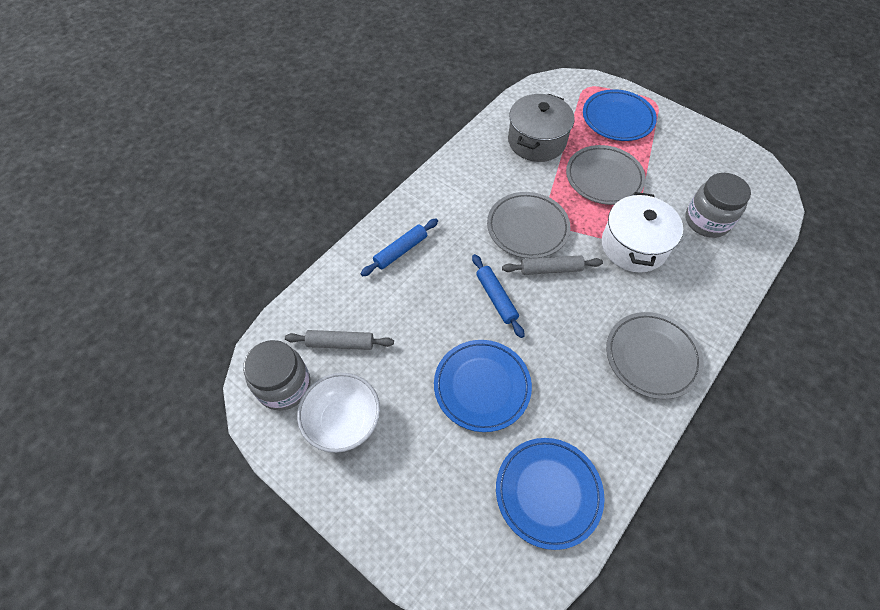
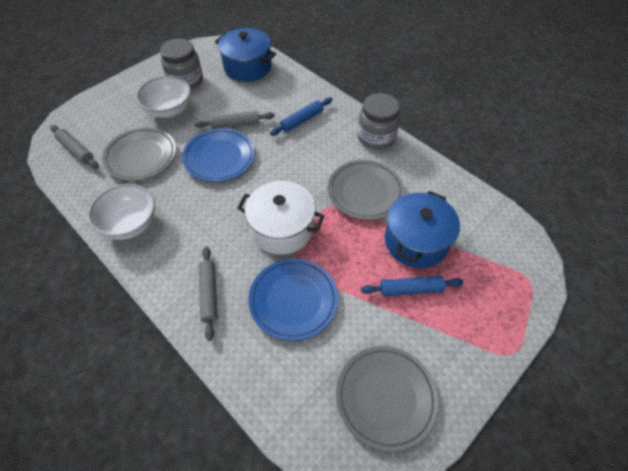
blue plate: 3 -> 2
blue pot: 0 -> 2
grey pot: 1 -> 0
grey rolling pin: 2 -> 3
white bowl: 1 -> 2

